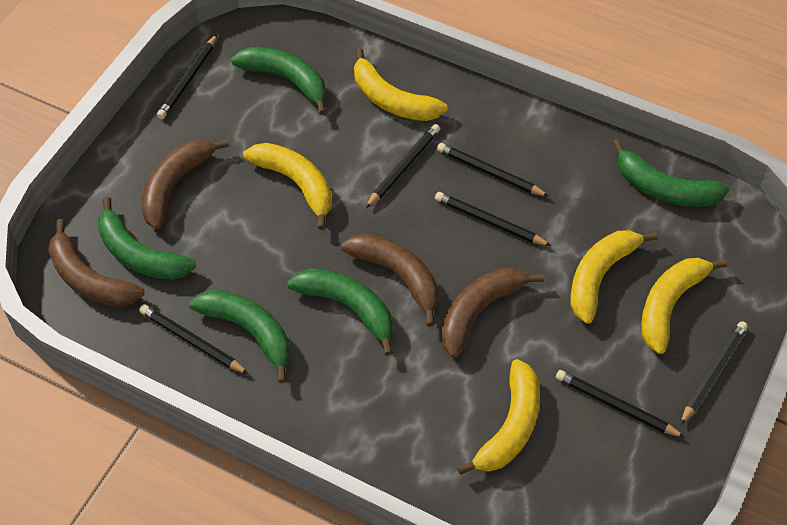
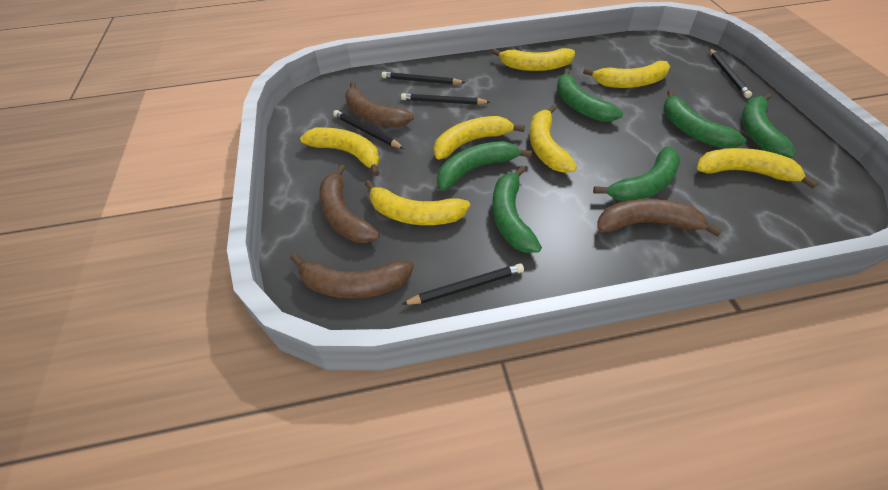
black pencil: 7 -> 5
green banana: 5 -> 6
yellow banana: 5 -> 7

